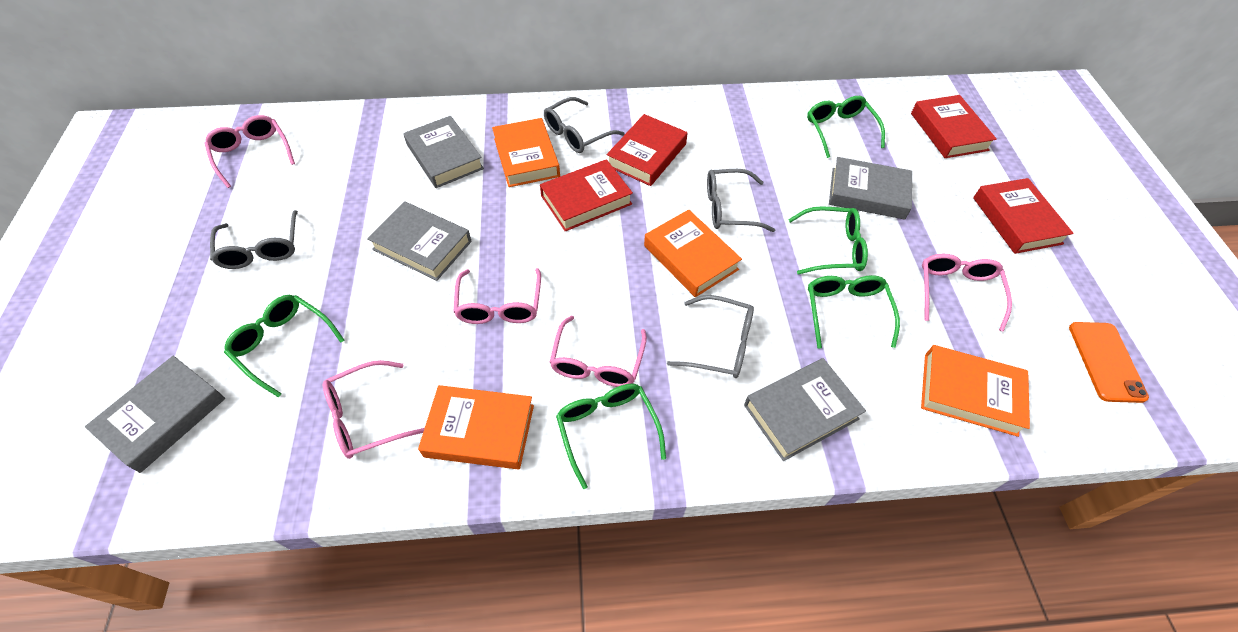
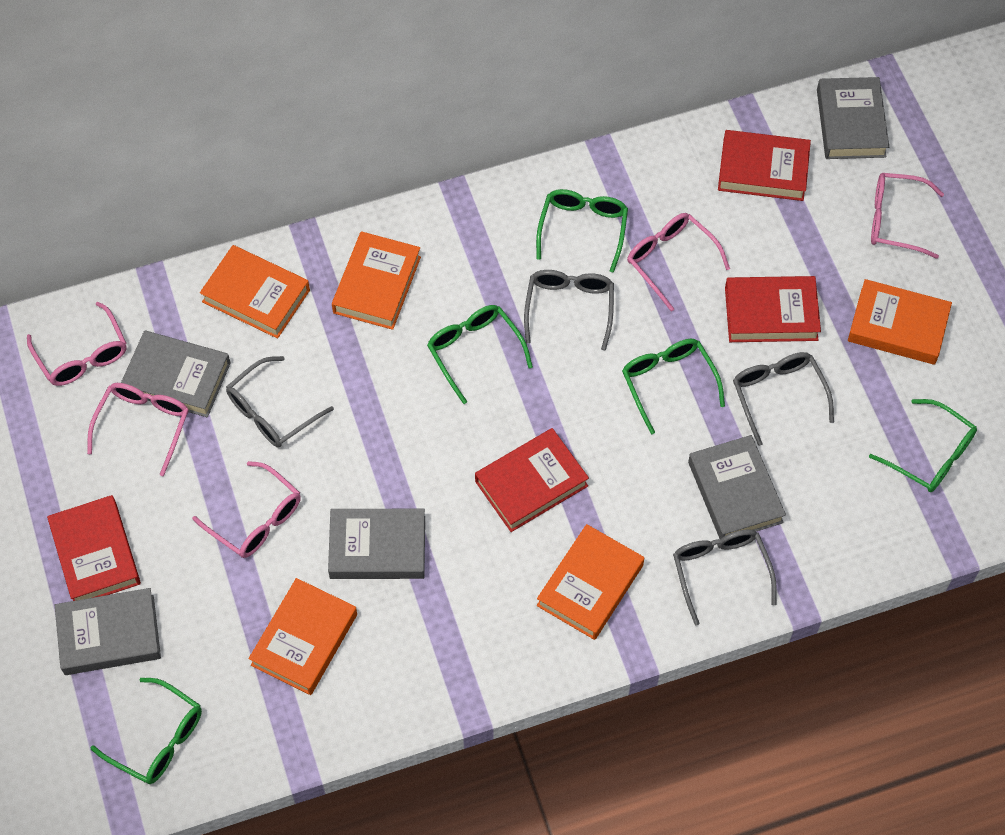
orange book: 4 -> 5
orange phone: 1 -> 0

